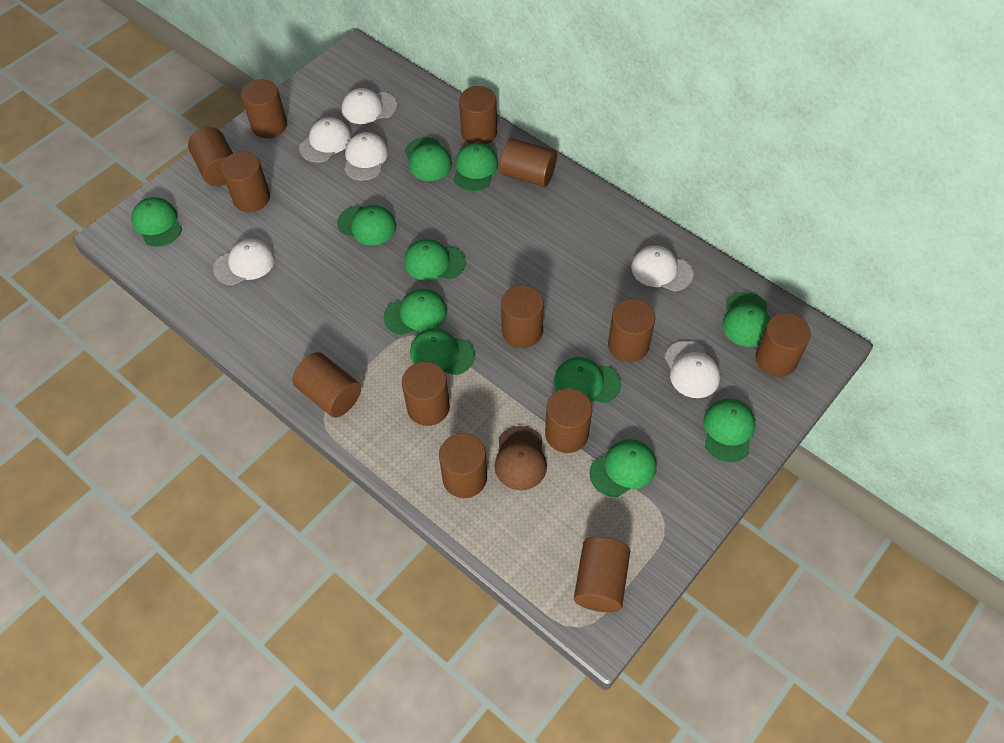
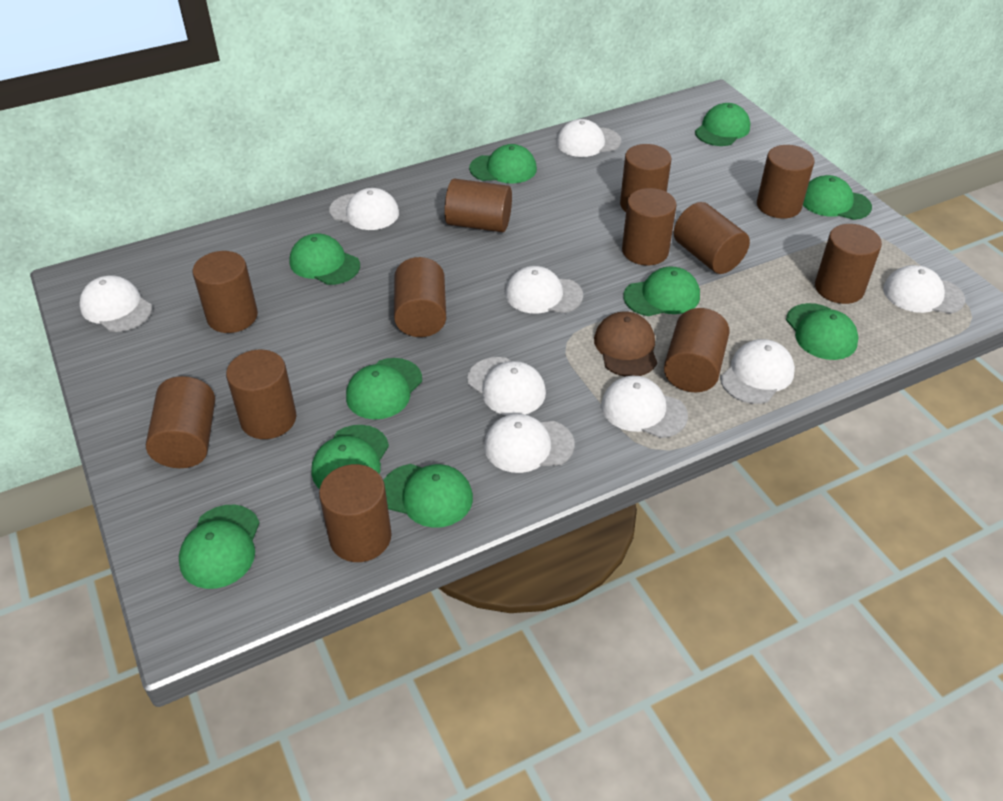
brown cylinder: 13 -> 12
green cap: 11 -> 10
white cap: 6 -> 9

